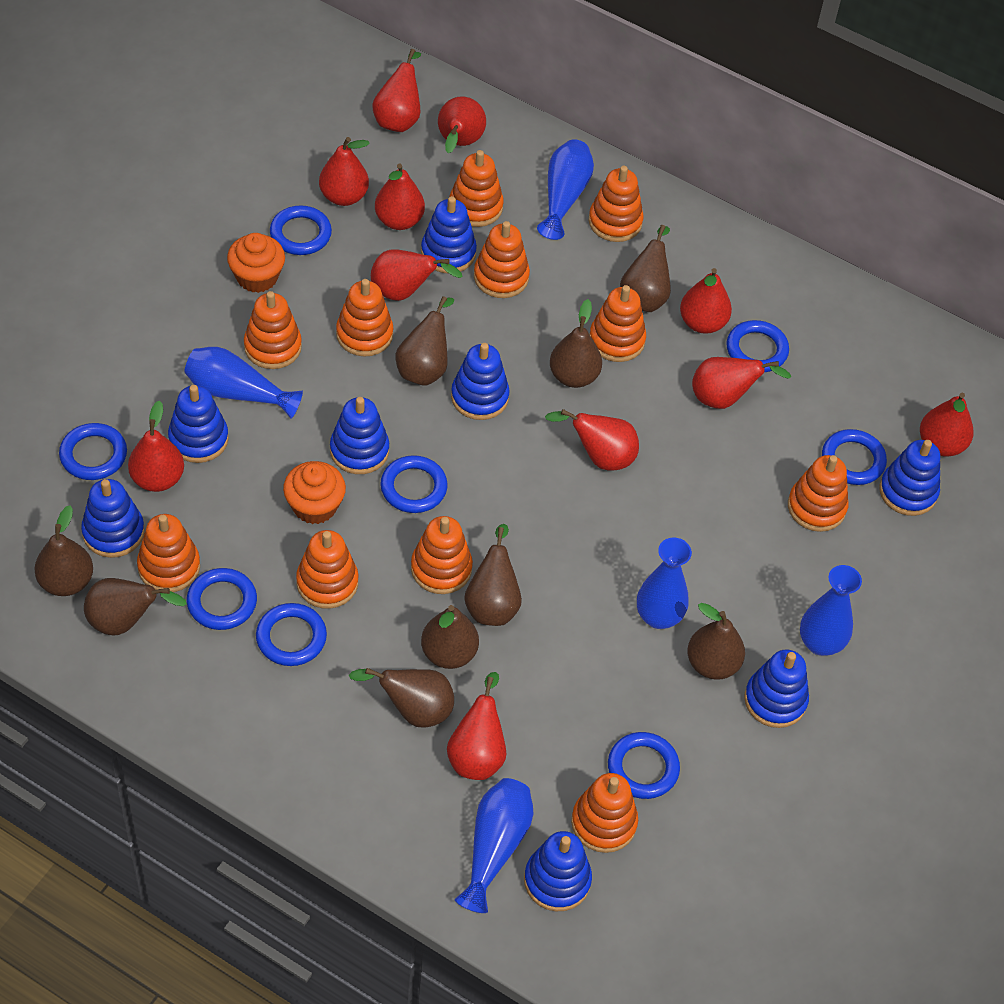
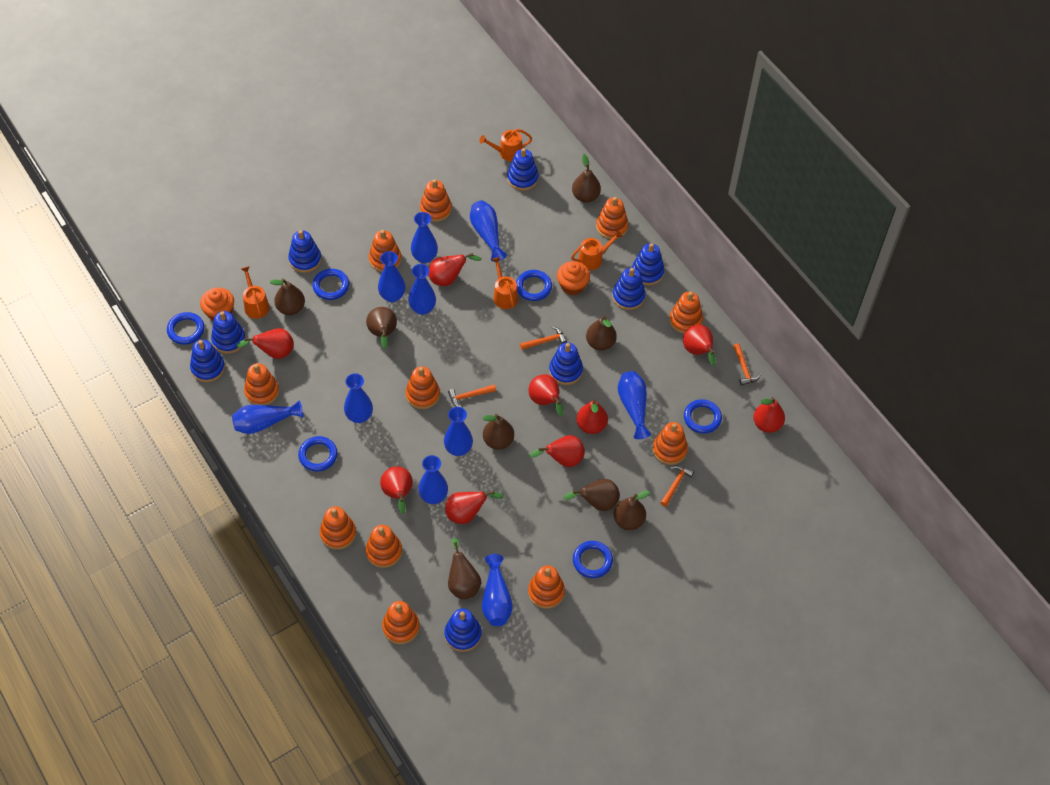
blue ring: 8 -> 6
blue vase: 5 -> 10
brown pear: 9 -> 8
orange hammer: 0 -> 4
orange watering can: 0 -> 4
red pear: 11 -> 9

